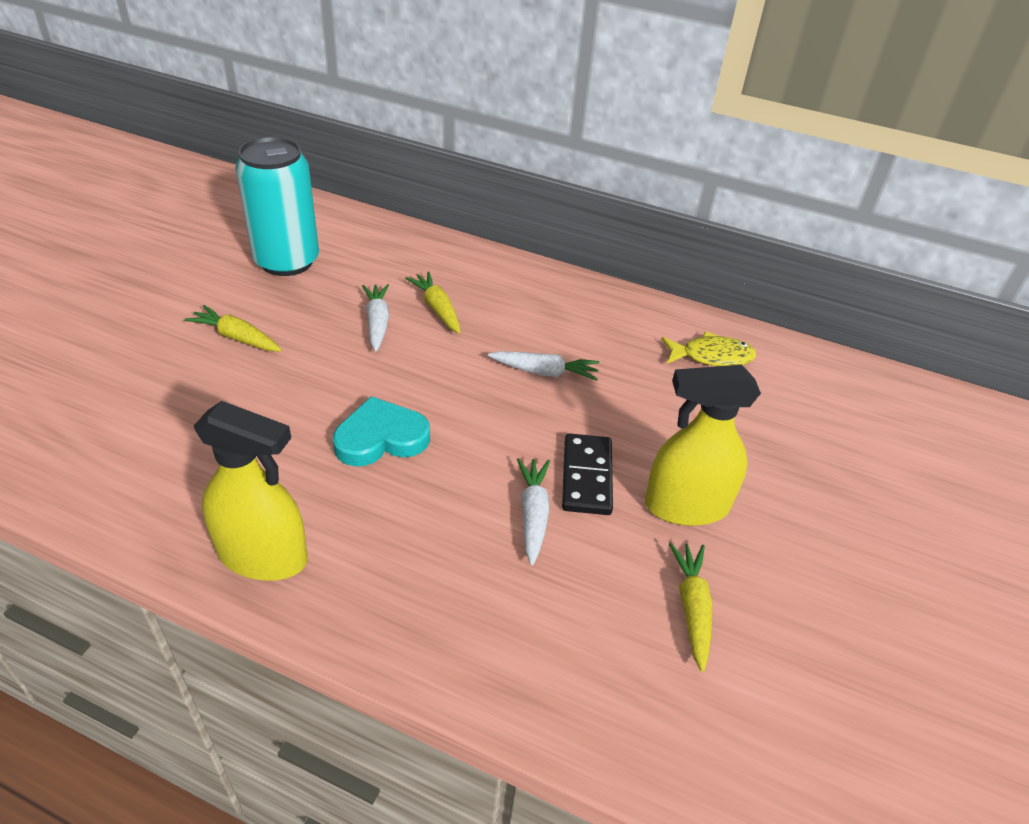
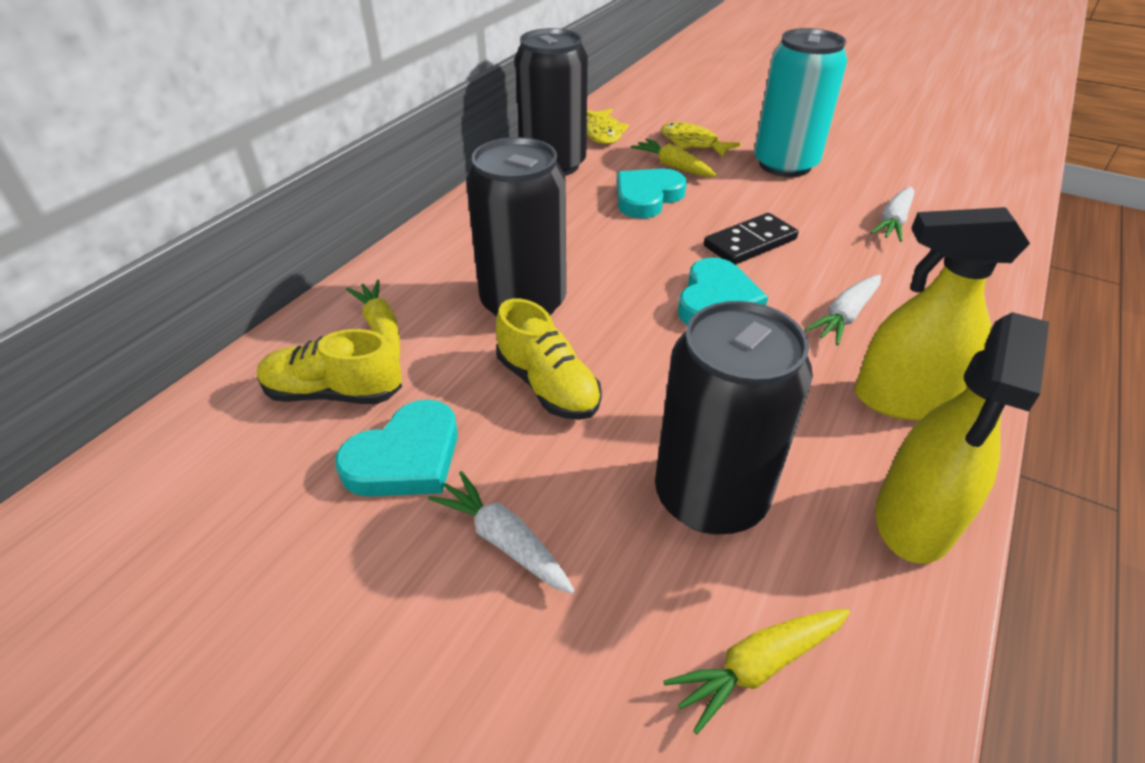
black can: 0 -> 3
turquoise heart: 1 -> 3
yellow fish: 1 -> 2
yellow shoe: 0 -> 2

